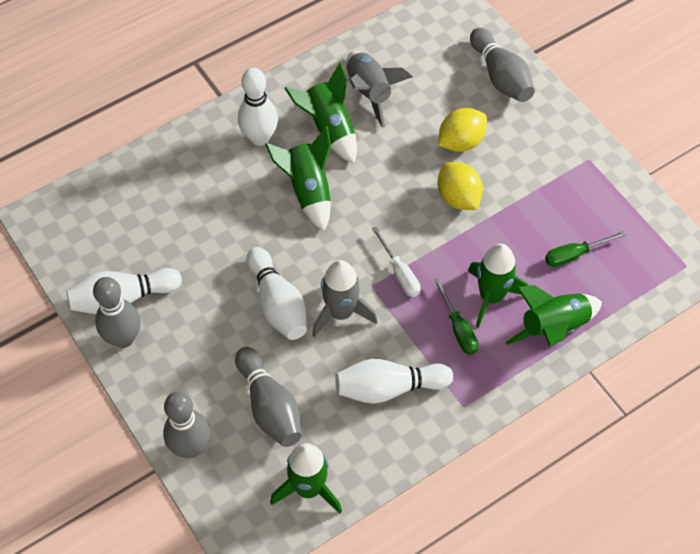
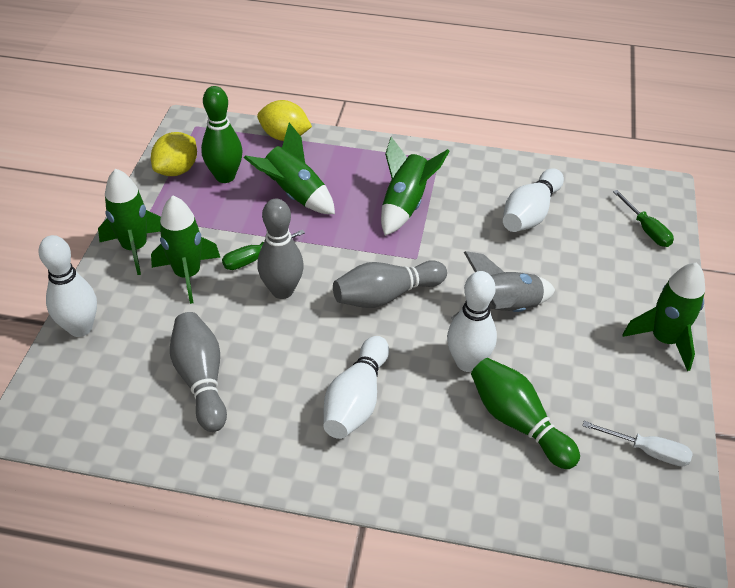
green bowling pin: 0 -> 2
grey bowling pin: 4 -> 3
grey rocket: 2 -> 1

